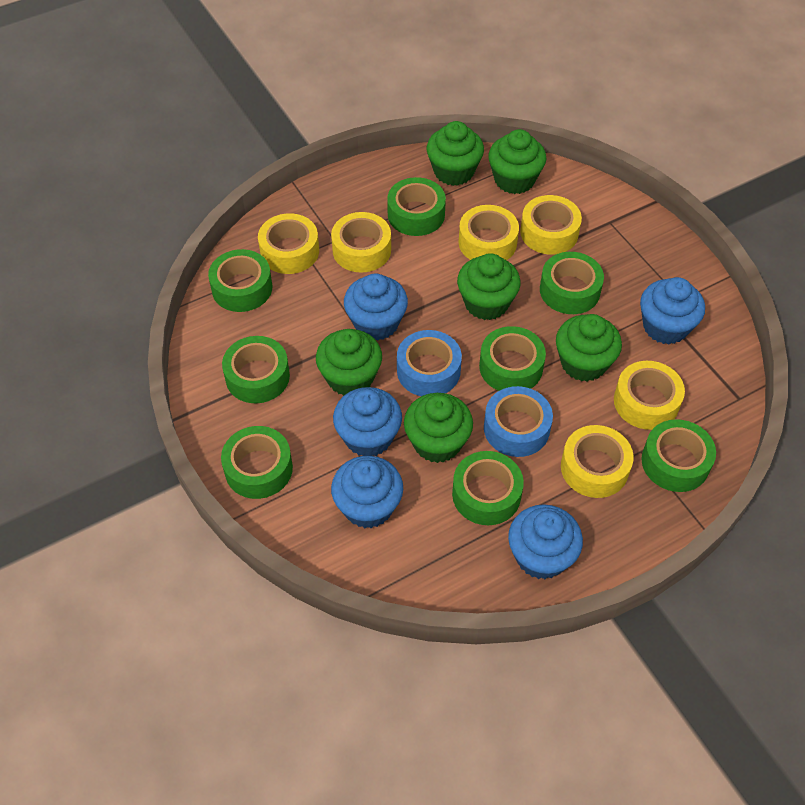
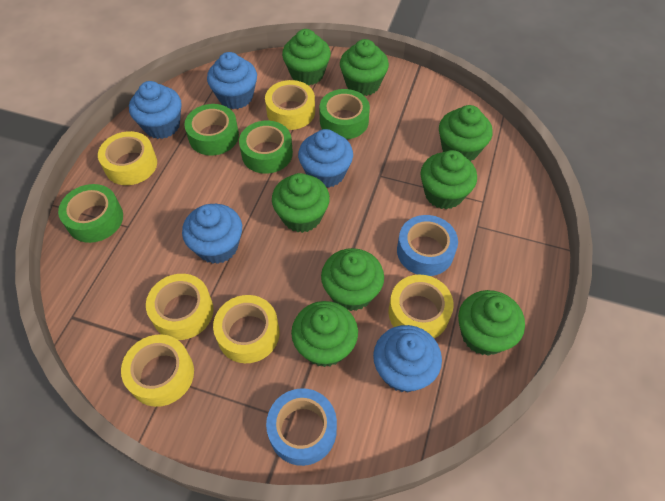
green cupcake: 6 -> 8
green tape: 8 -> 4

